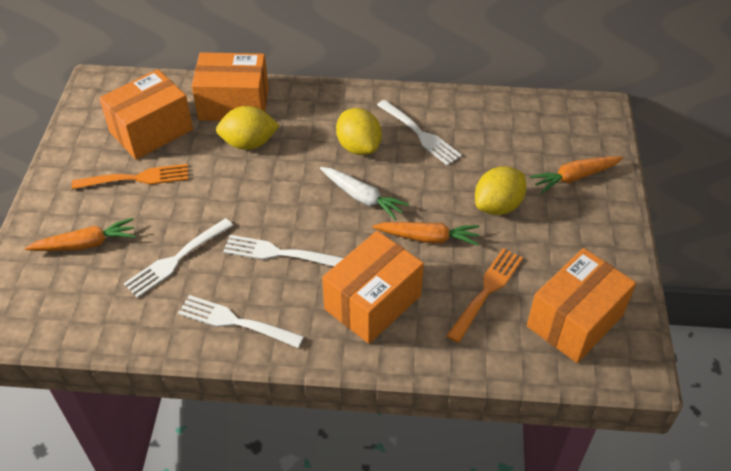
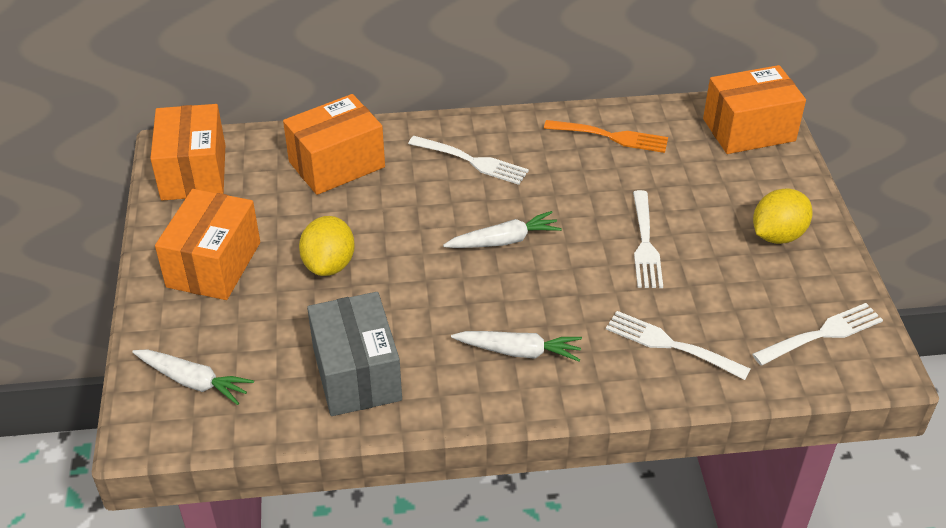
grey box: 0 -> 1
orange carrot: 3 -> 0
orange fork: 2 -> 1
white carrot: 1 -> 3
yellow lemon: 3 -> 2

